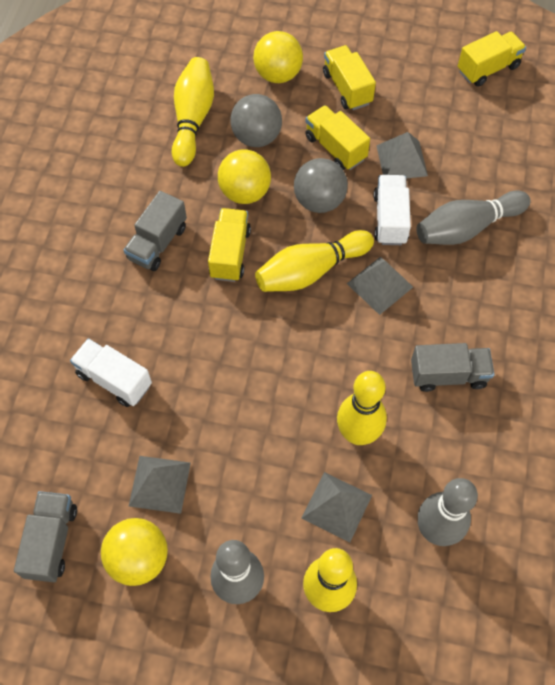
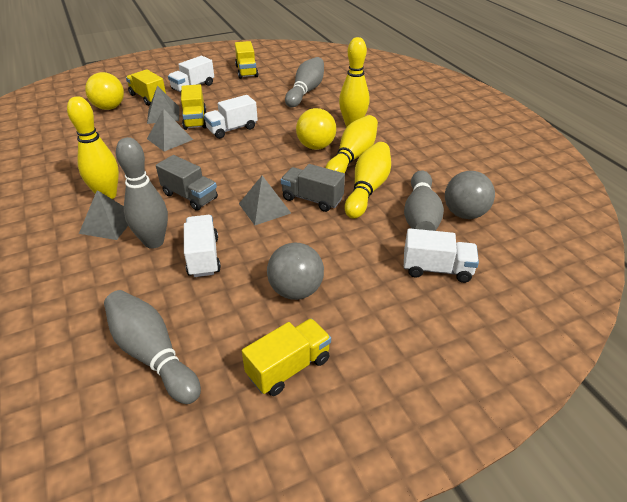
grey bowling pin: 3 -> 4
grey truck: 3 -> 2
white truck: 2 -> 4
yellow ball: 3 -> 2

